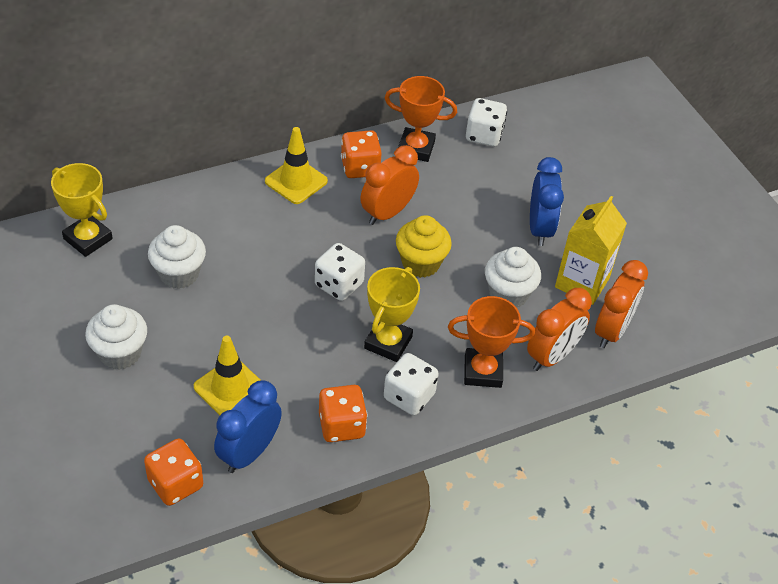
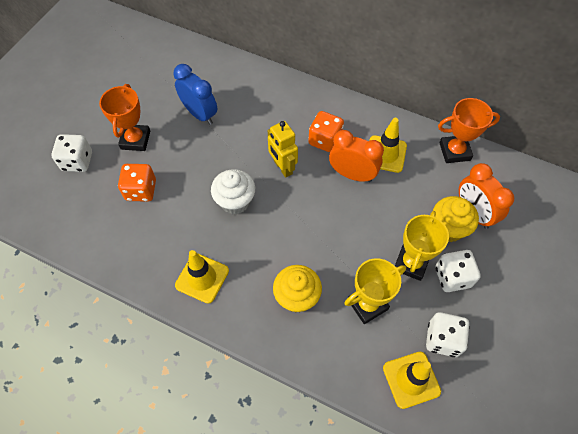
blue clock: 2 -> 1
orange clock: 3 -> 2
orange dice: 3 -> 2
white cupcake: 3 -> 1
yellow carton: 1 -> 0
yellow cupcake: 1 -> 2
yellow robot: 0 -> 1
yellow traffic cone: 2 -> 3

